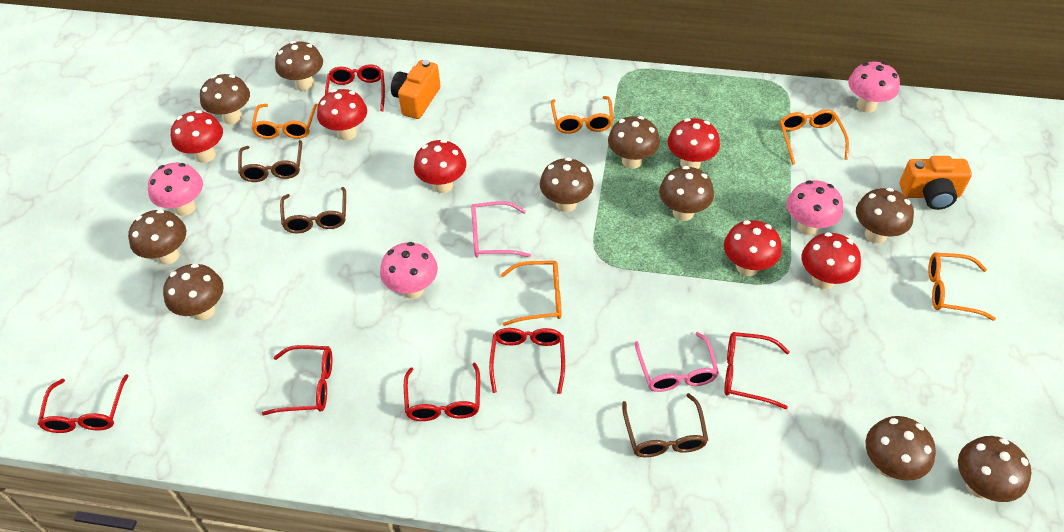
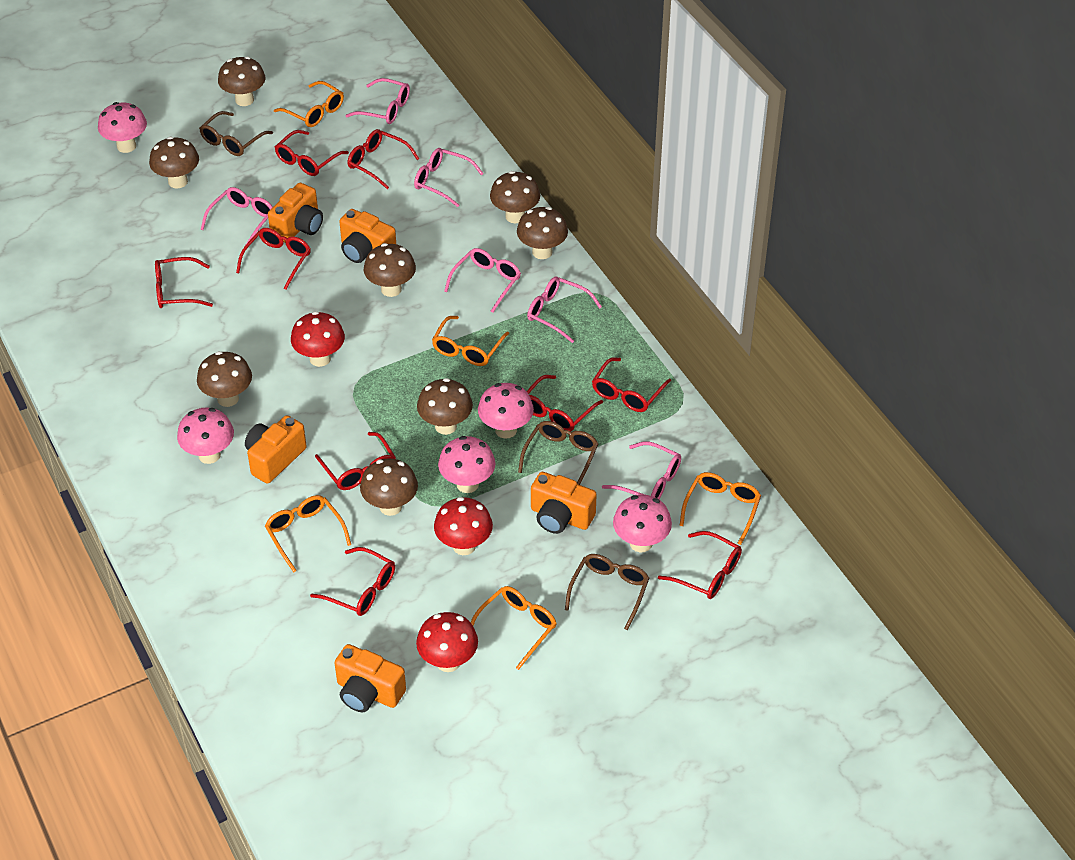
brown mushroom: 10 -> 8
orange camera: 2 -> 5
pink glasses: 2 -> 6
pink mushroom: 4 -> 5
red glasses: 6 -> 9
red mushroom: 6 -> 3

